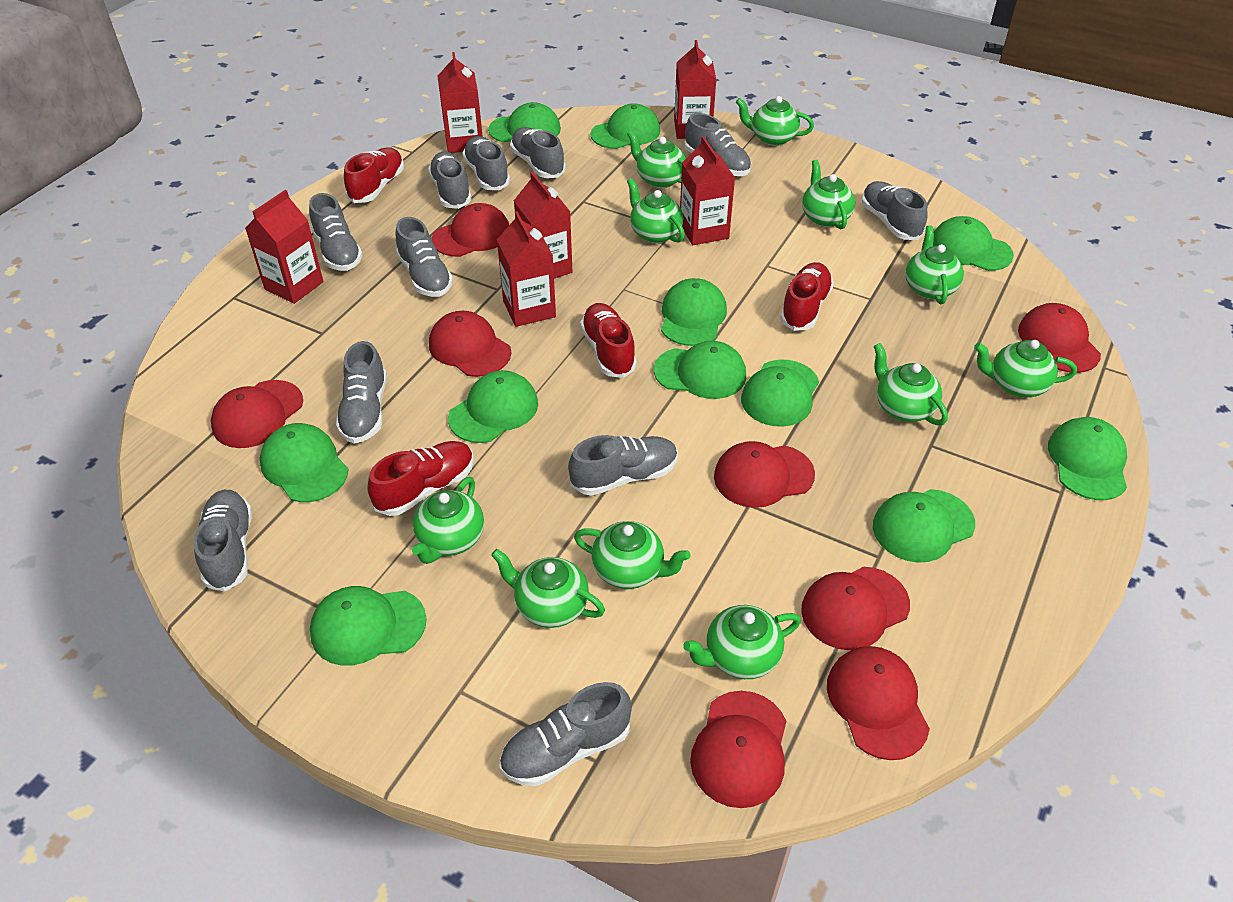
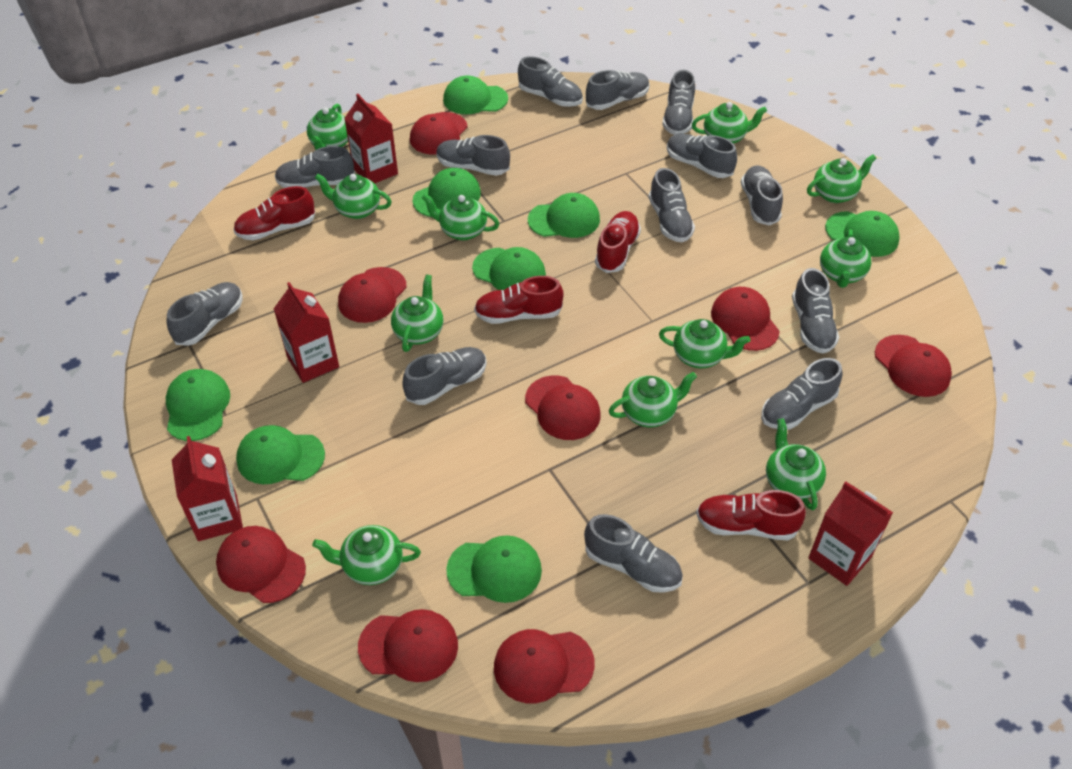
green cap: 11 -> 8
grey shoe: 11 -> 13
red carton: 6 -> 4

